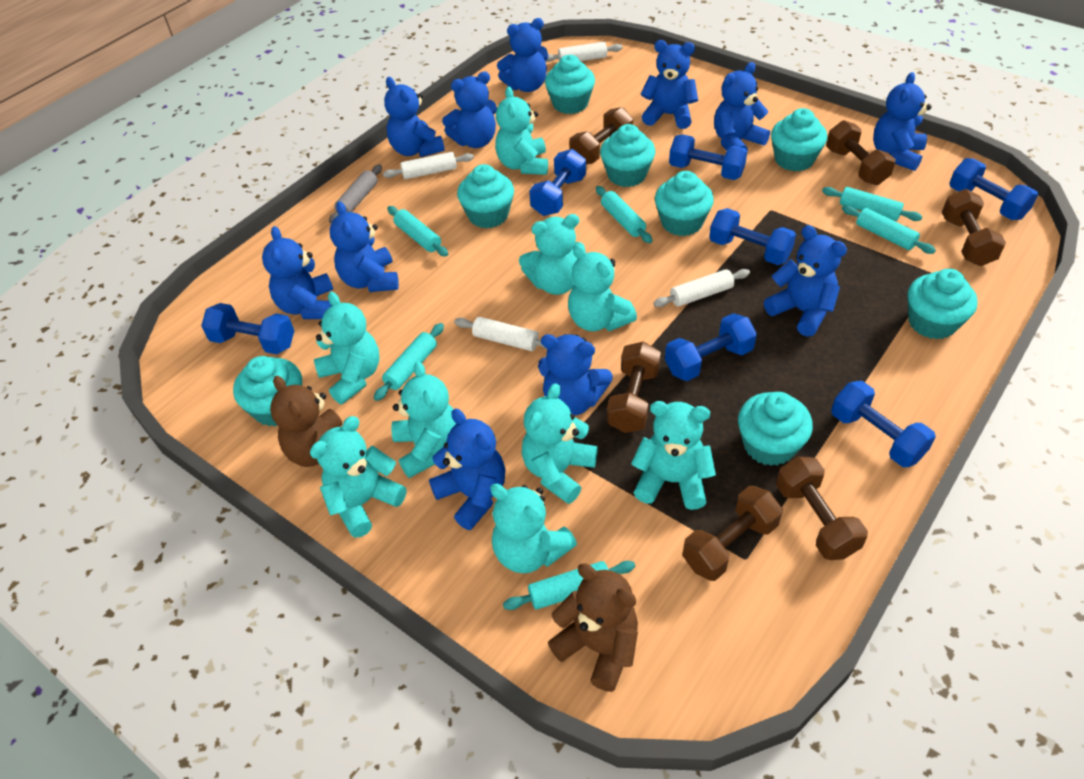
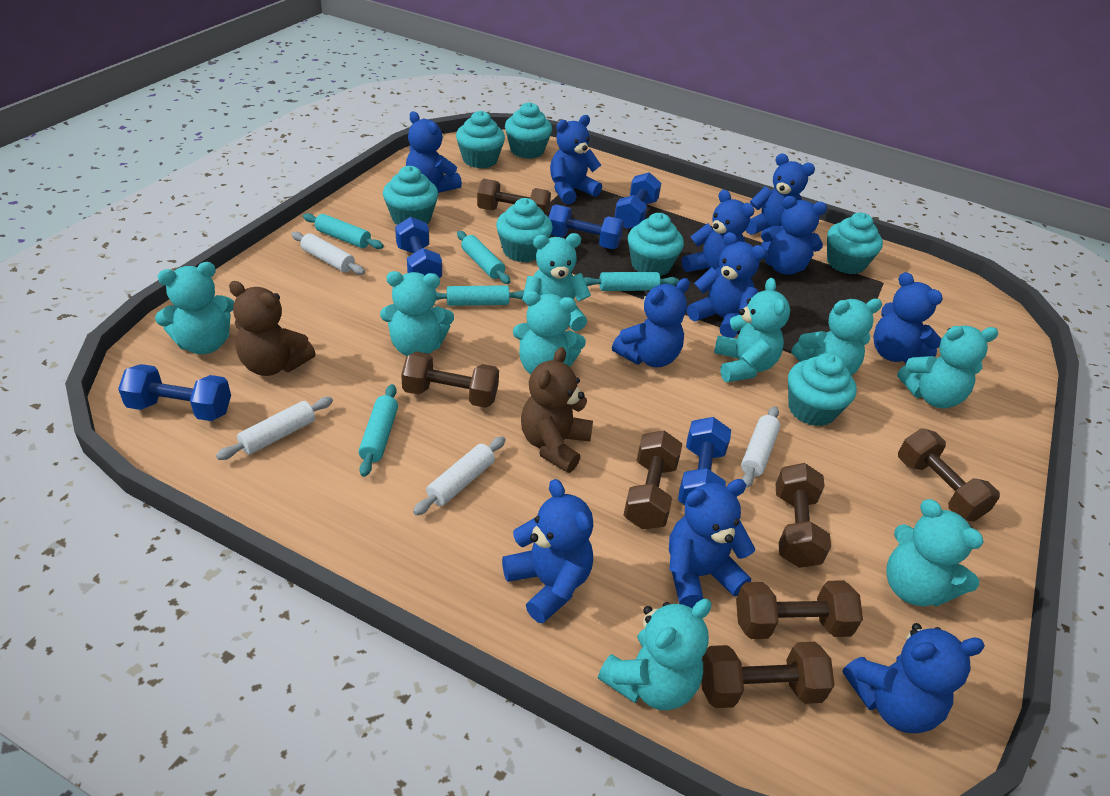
blue dumbbell: 7 -> 5
brown dumbbell: 6 -> 7
grey rolling pin: 1 -> 0
turquoise cupcake: 8 -> 7
turquoise rolling pin: 6 -> 5

